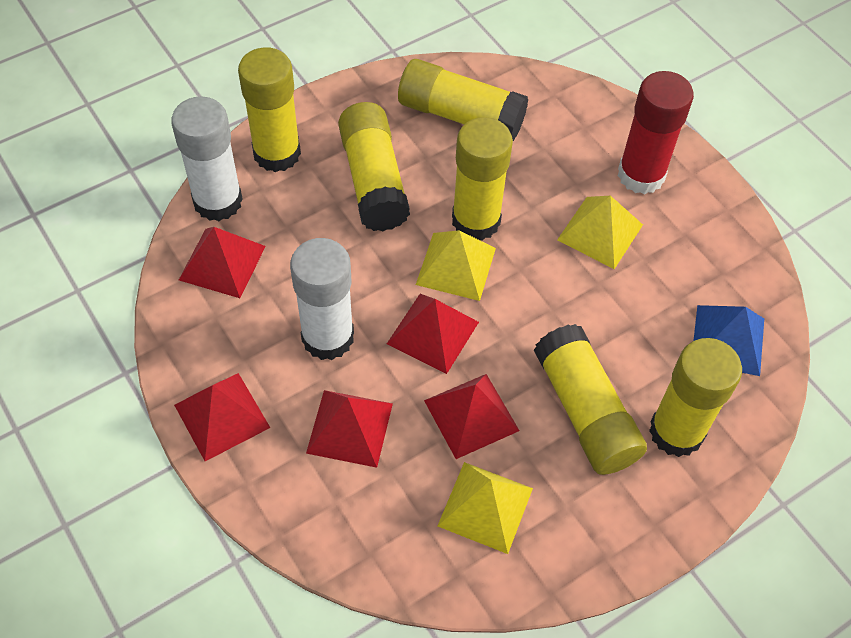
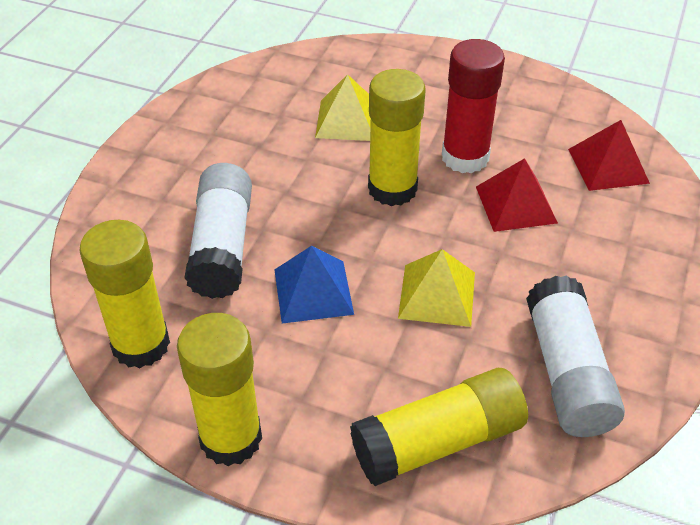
red pyramid: 5 -> 2
yellow glue stick: 6 -> 4
yellow pyramid: 3 -> 2

